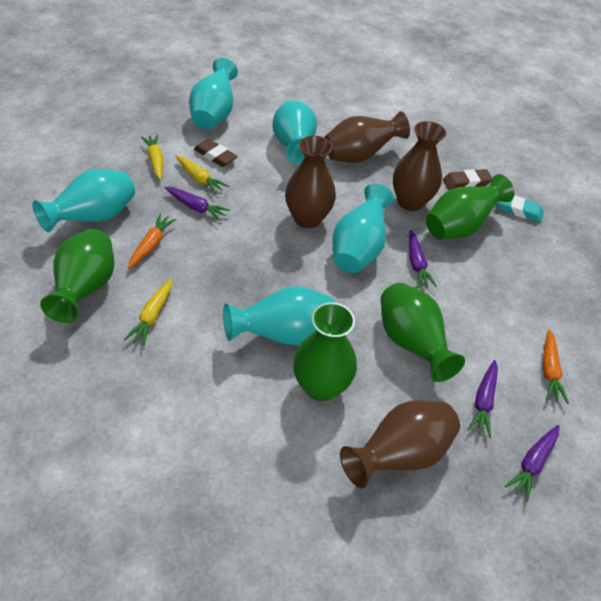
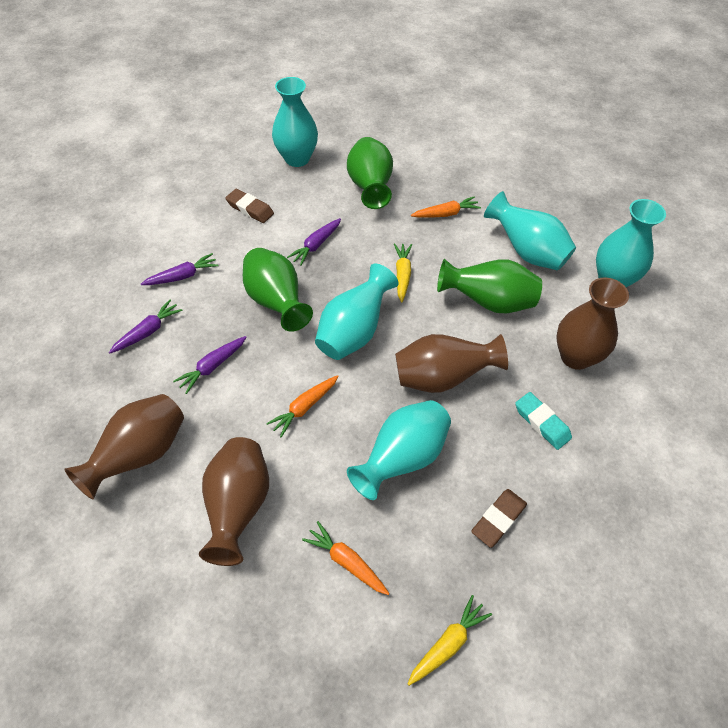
green vase: 4 -> 3
orange carrot: 2 -> 3
yellow carrot: 3 -> 2

